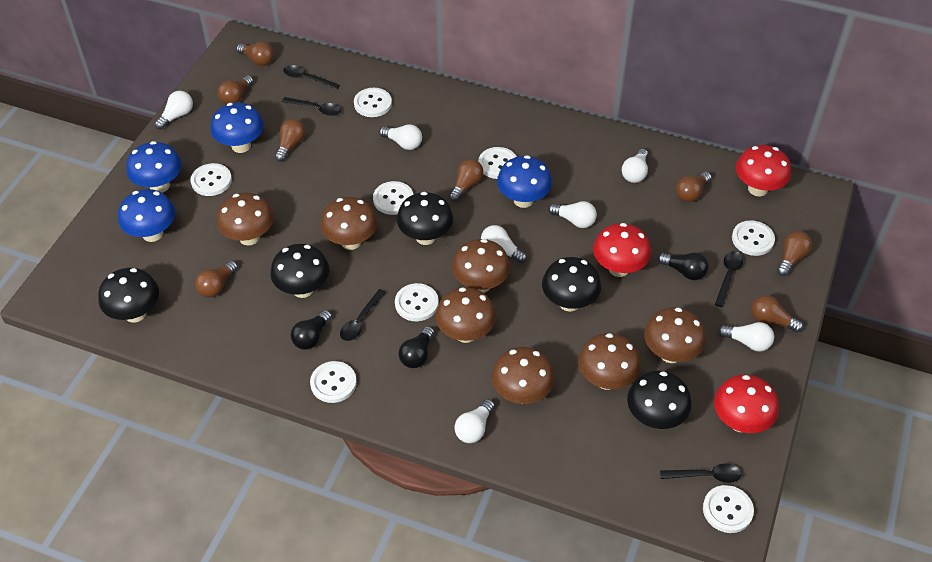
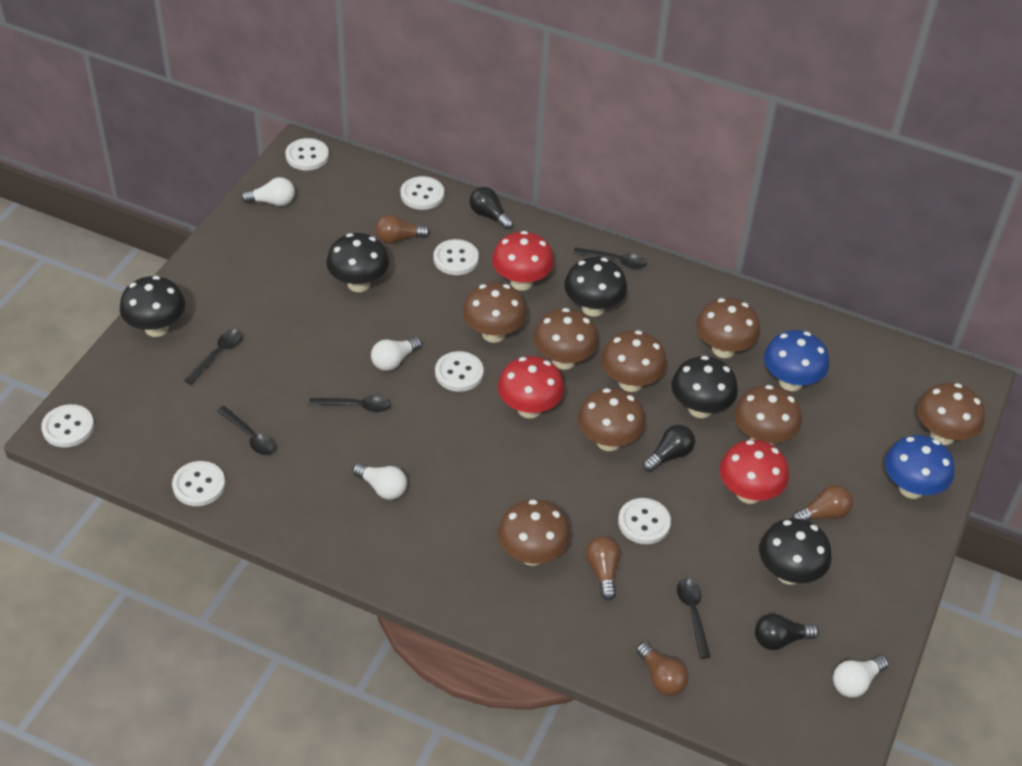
blue mushroom: 4 -> 2
brown light bulb: 8 -> 4
brown mushroom: 7 -> 8
white button: 8 -> 7
white light bulb: 7 -> 4

